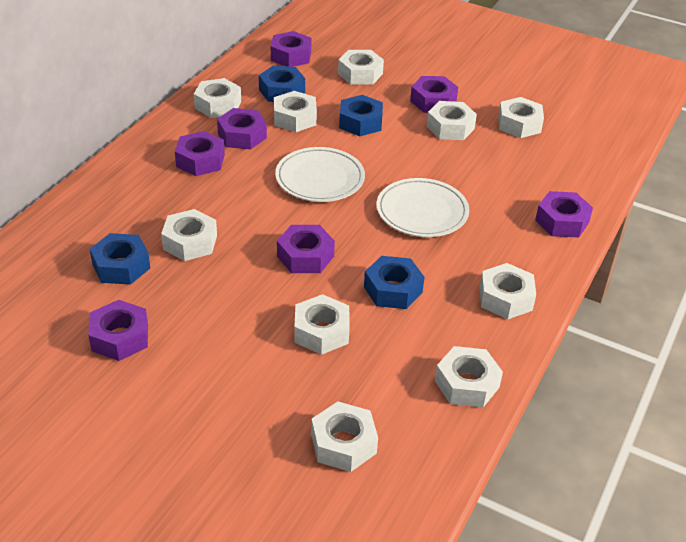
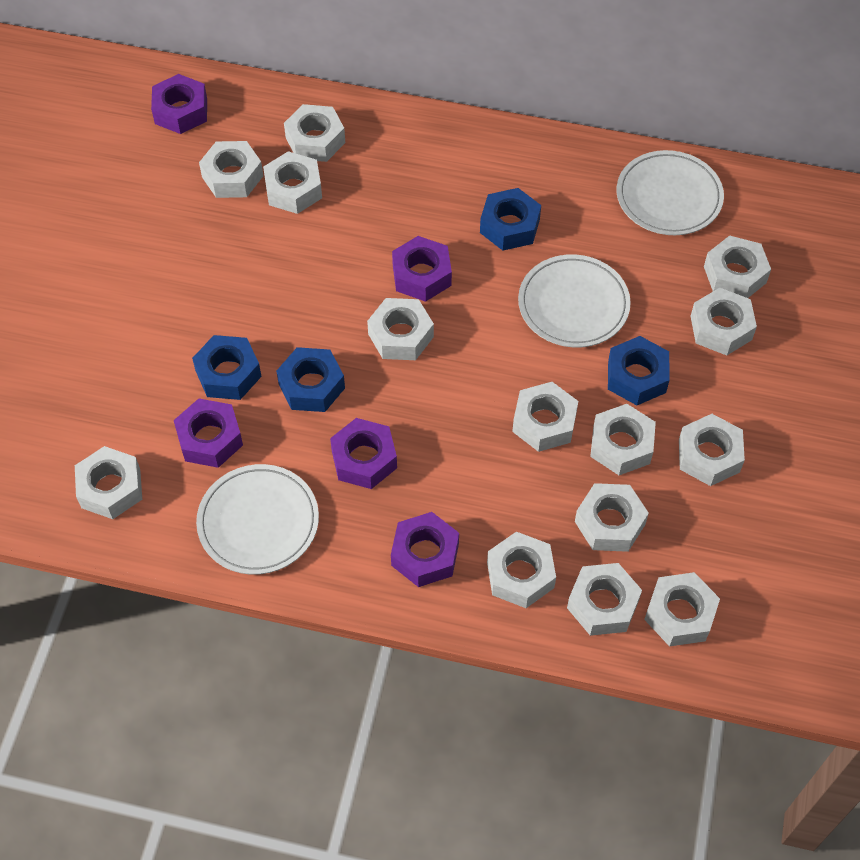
purple nut: 7 -> 5
white nut: 10 -> 14
white plate: 2 -> 3

